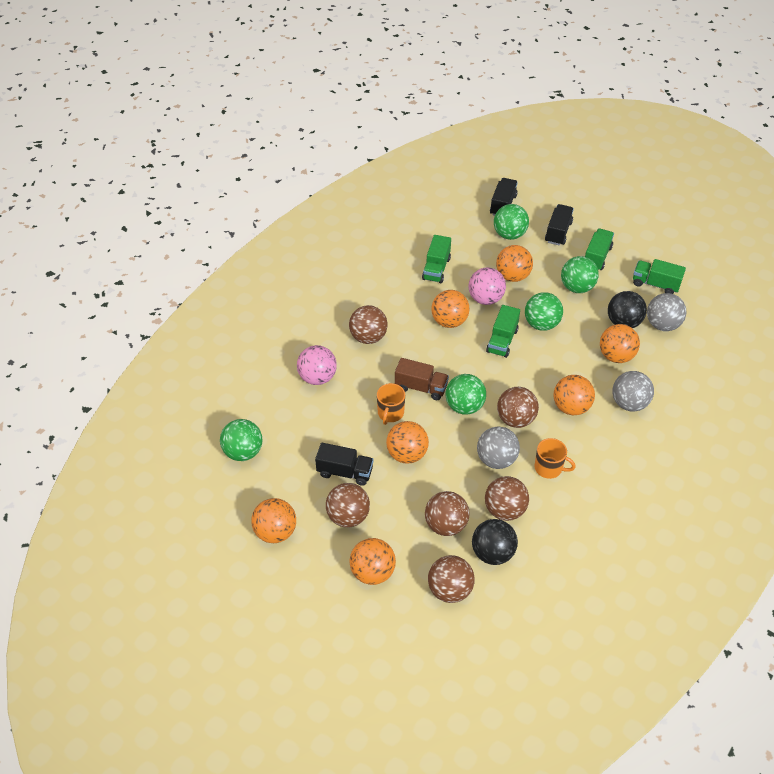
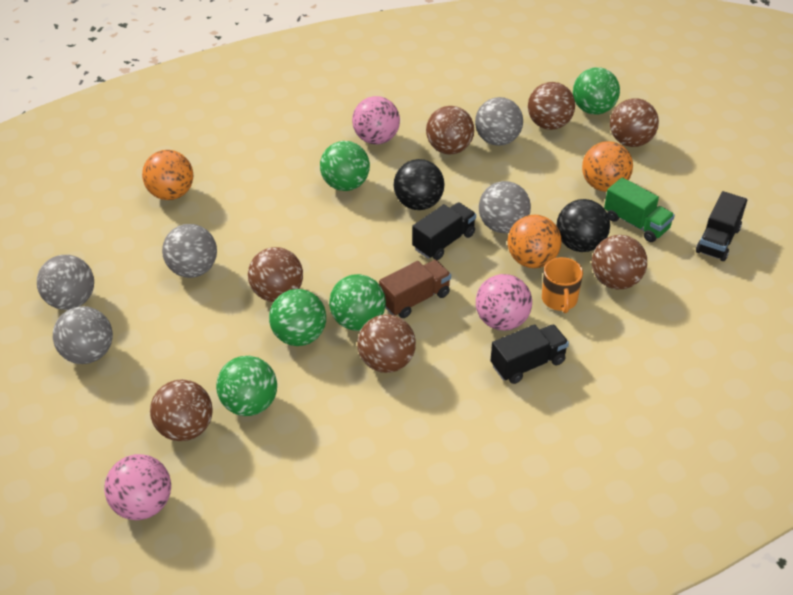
brown ball: 6 -> 7
green truck: 4 -> 1
grey ball: 3 -> 5
orange ball: 7 -> 3
orange mug: 2 -> 1
pink ball: 2 -> 3

